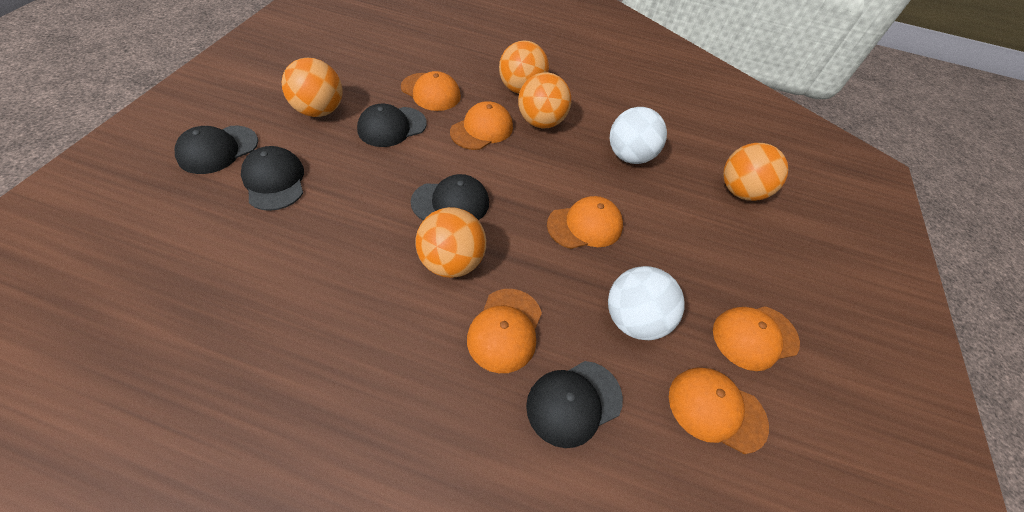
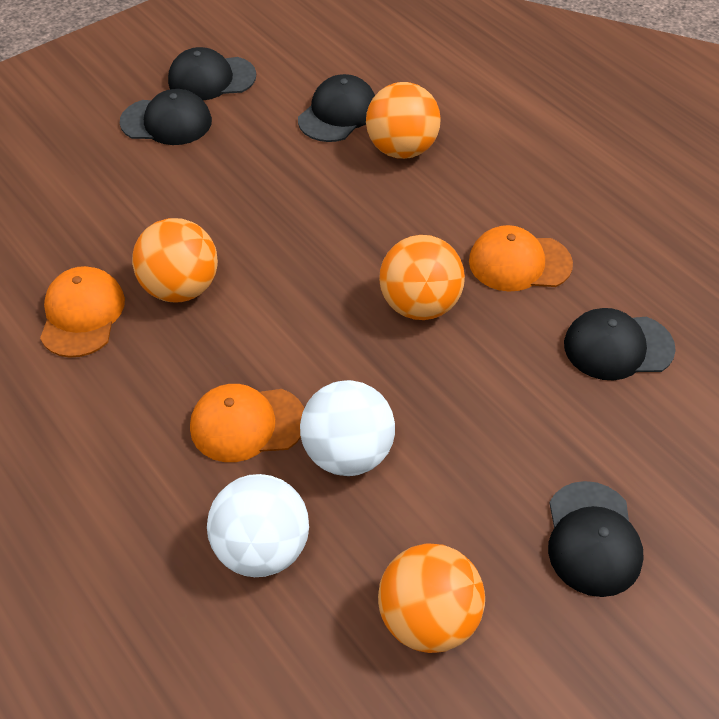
orange ball: 5 -> 4
orange cap: 6 -> 3

